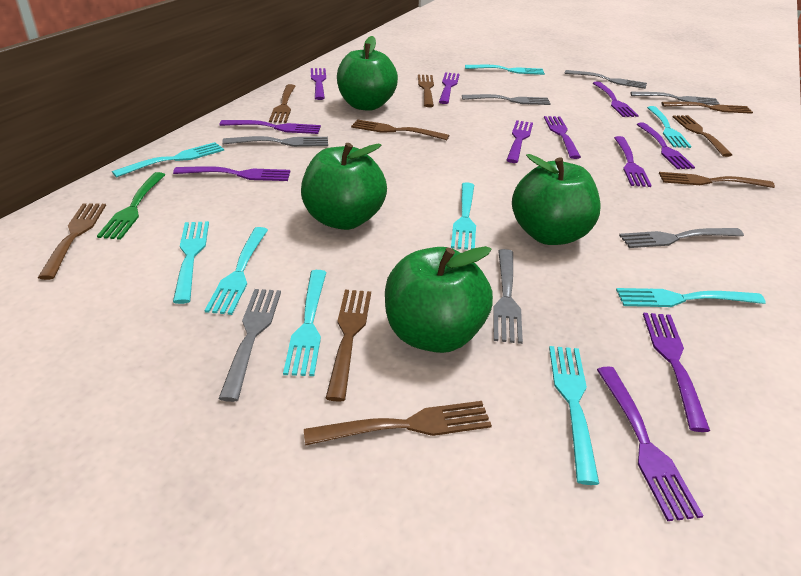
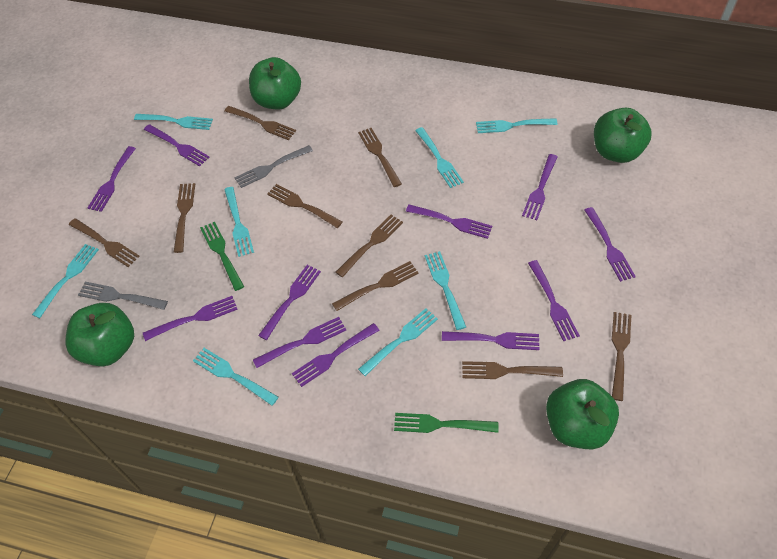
green fork: 1 -> 2
grey fork: 7 -> 2
turquoise fork: 9 -> 8

